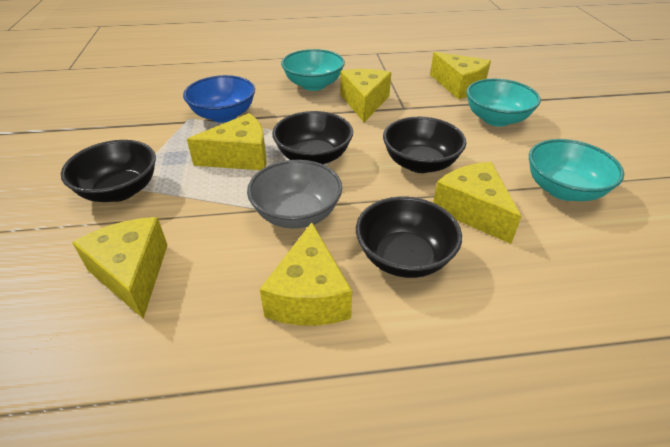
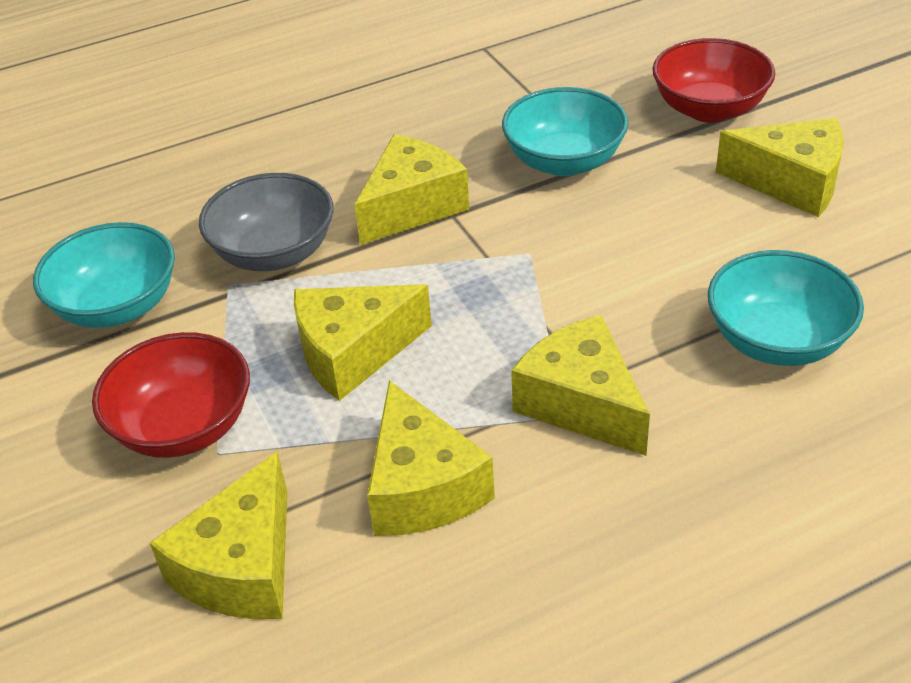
black bowl: 4 -> 0
blue bowl: 1 -> 0
red bowl: 0 -> 2

